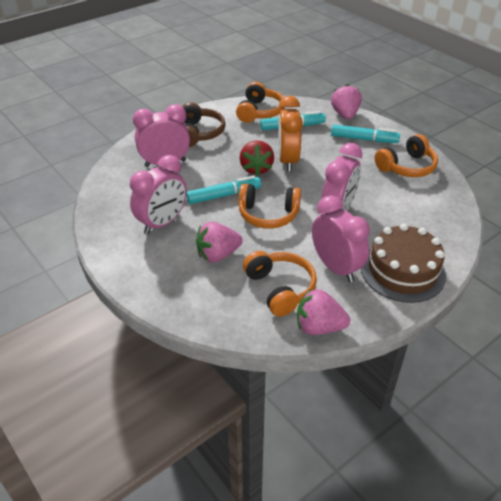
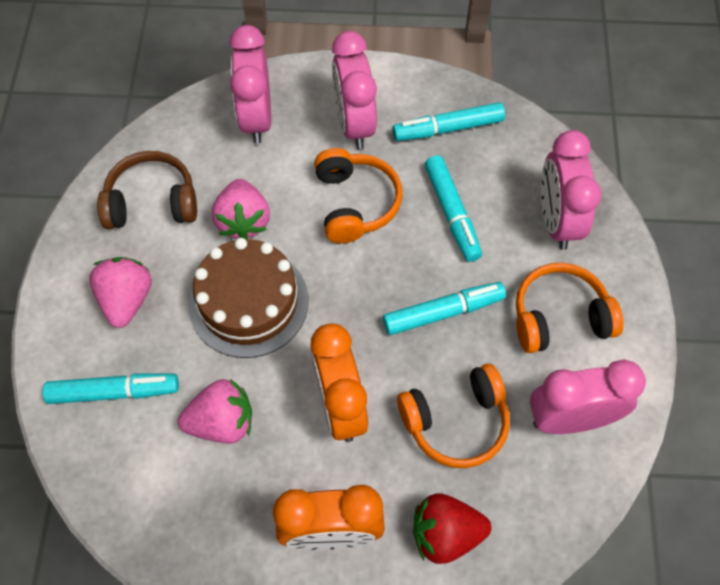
orange clock: 1 -> 2
orange headphones: 4 -> 3
turquoise marker: 3 -> 4

